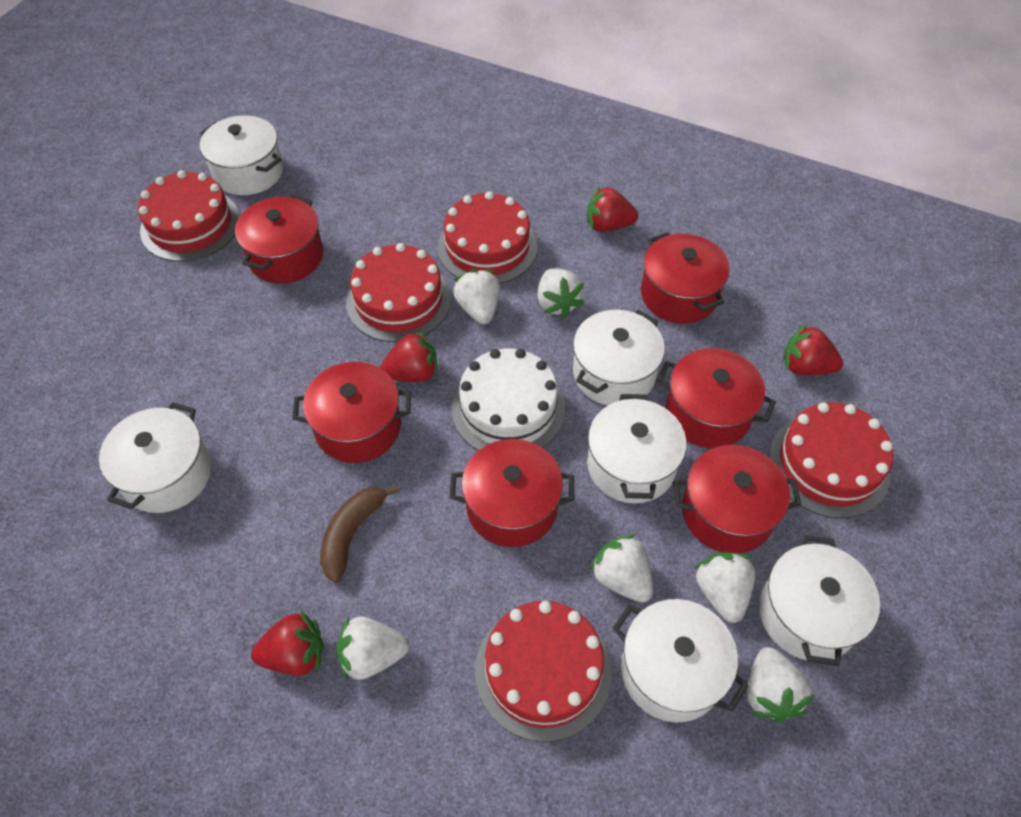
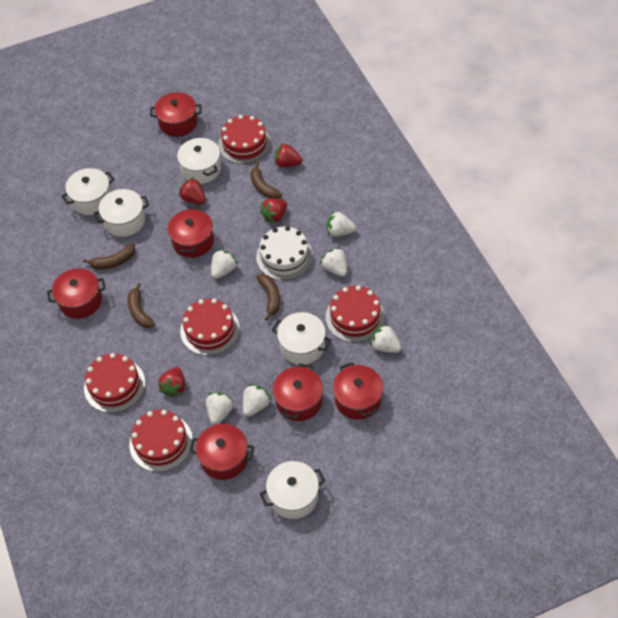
brown banana: 1 -> 4
white pot: 6 -> 5

